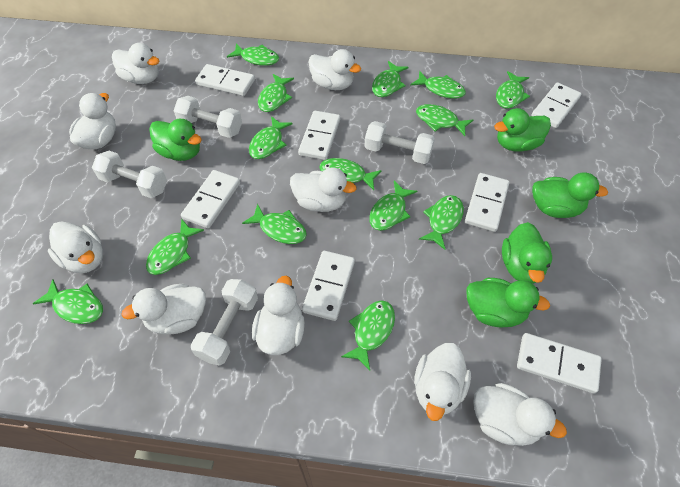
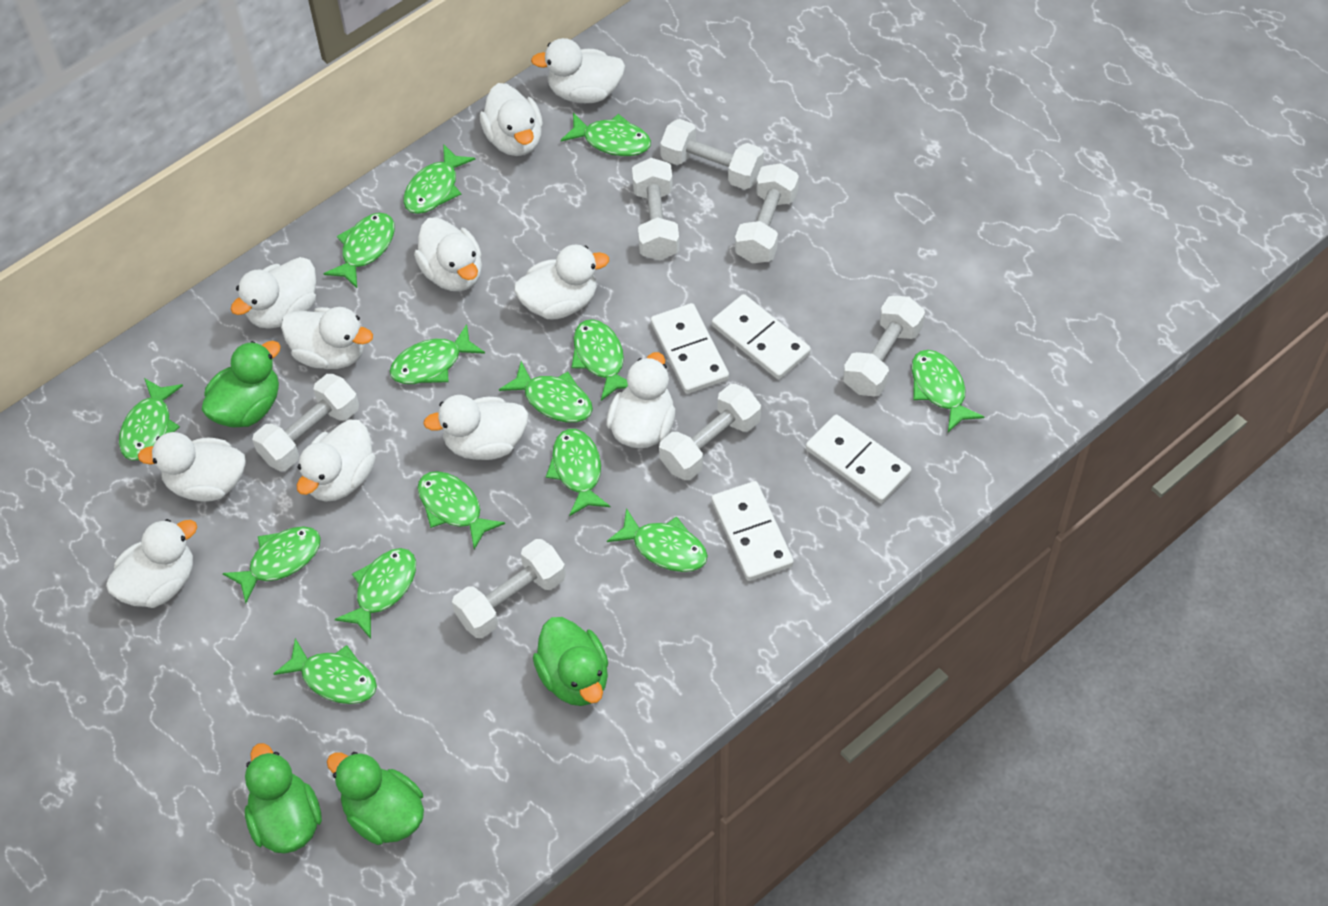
green duck: 5 -> 4
white domino: 7 -> 4
white duck: 9 -> 11
white dumbbell: 4 -> 7

